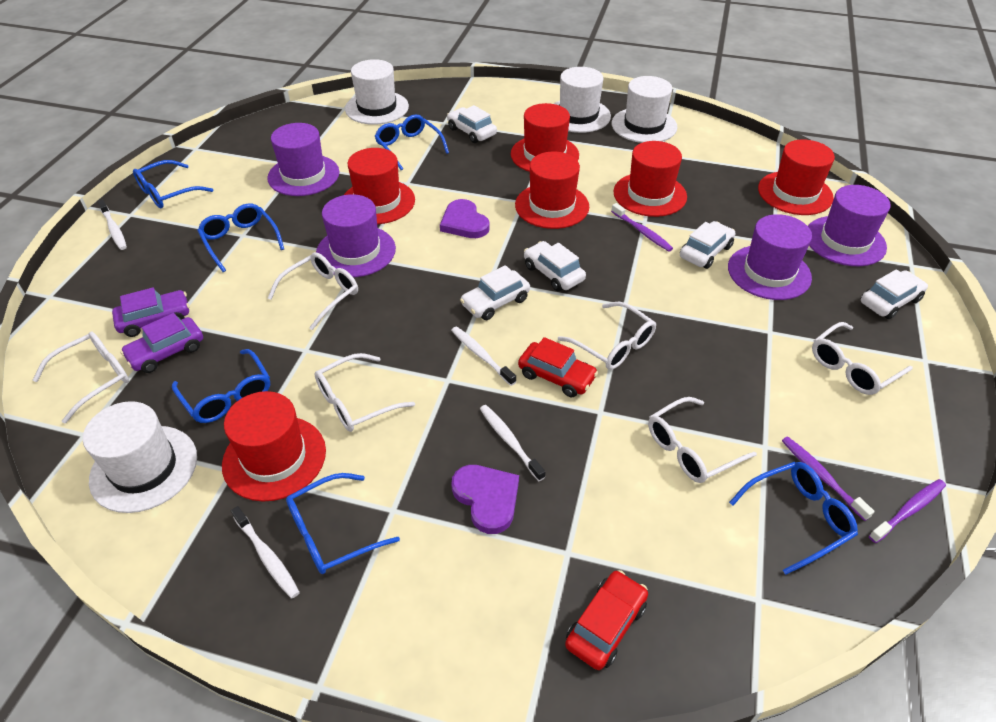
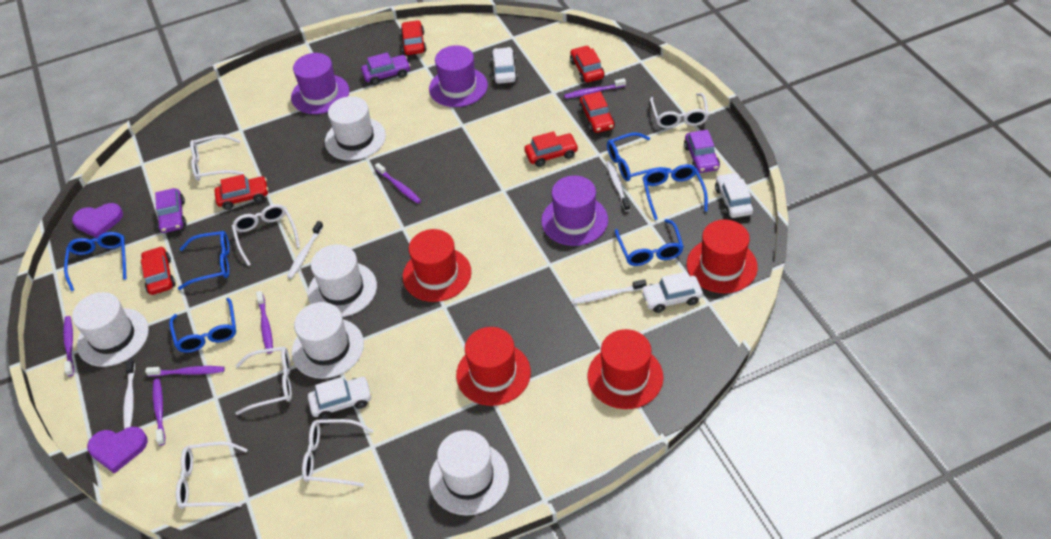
purple car: 2 -> 3
purple hat: 4 -> 3
purple toothbrush: 3 -> 6
red car: 2 -> 6
red hat: 6 -> 4
white car: 5 -> 4
white hat: 4 -> 5

